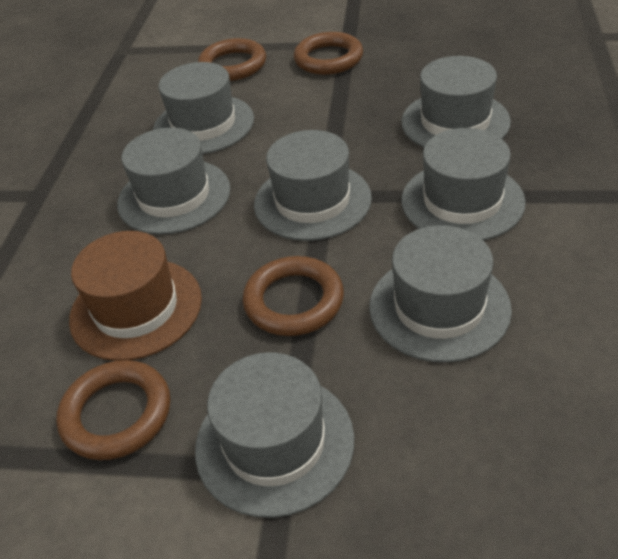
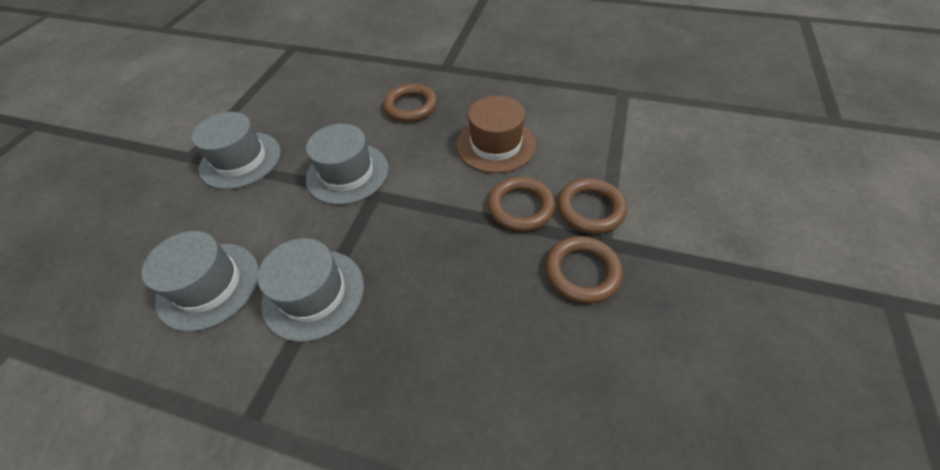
grey hat: 7 -> 4

